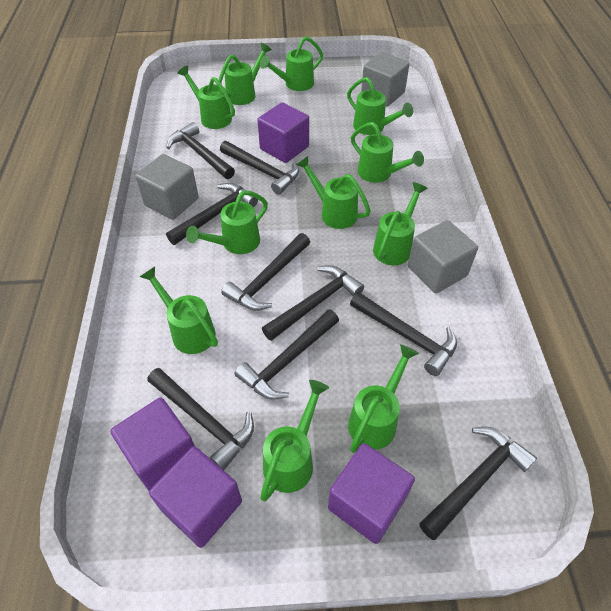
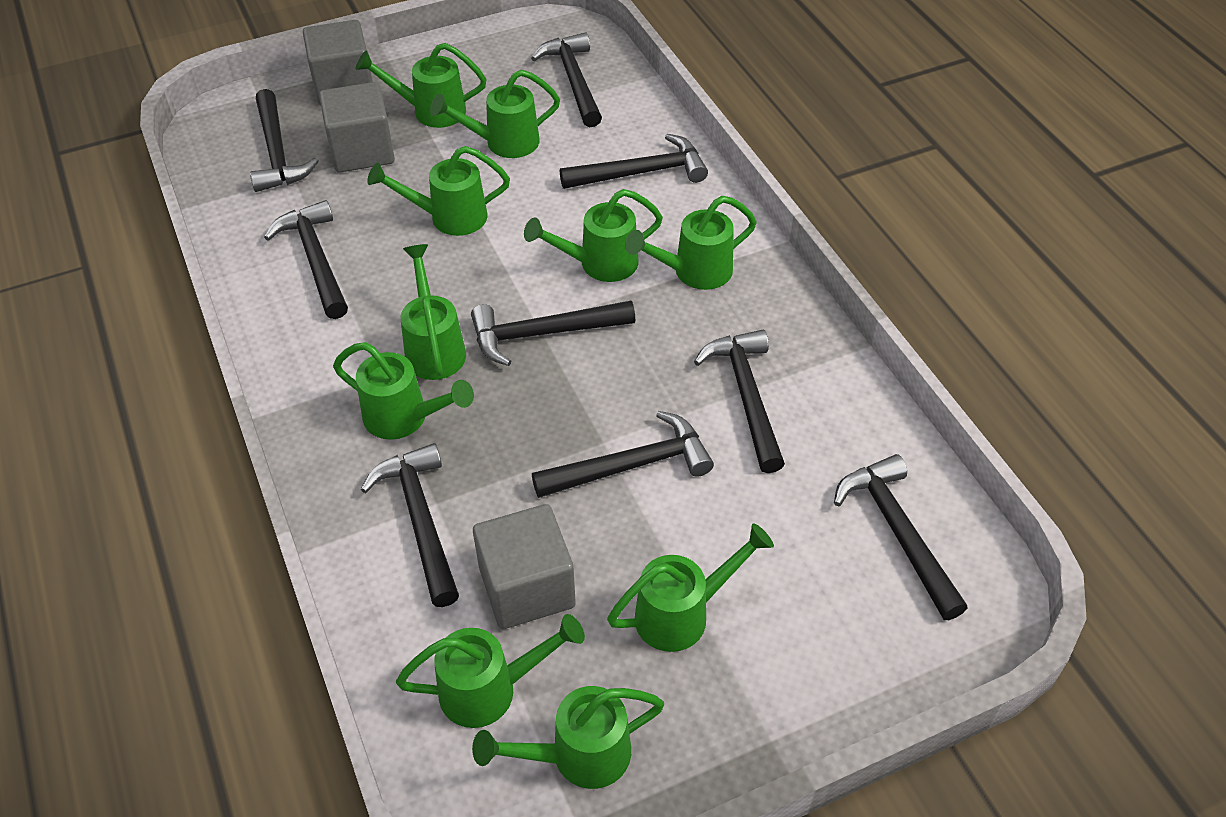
green watering can: 11 -> 10
purple cube: 4 -> 0

